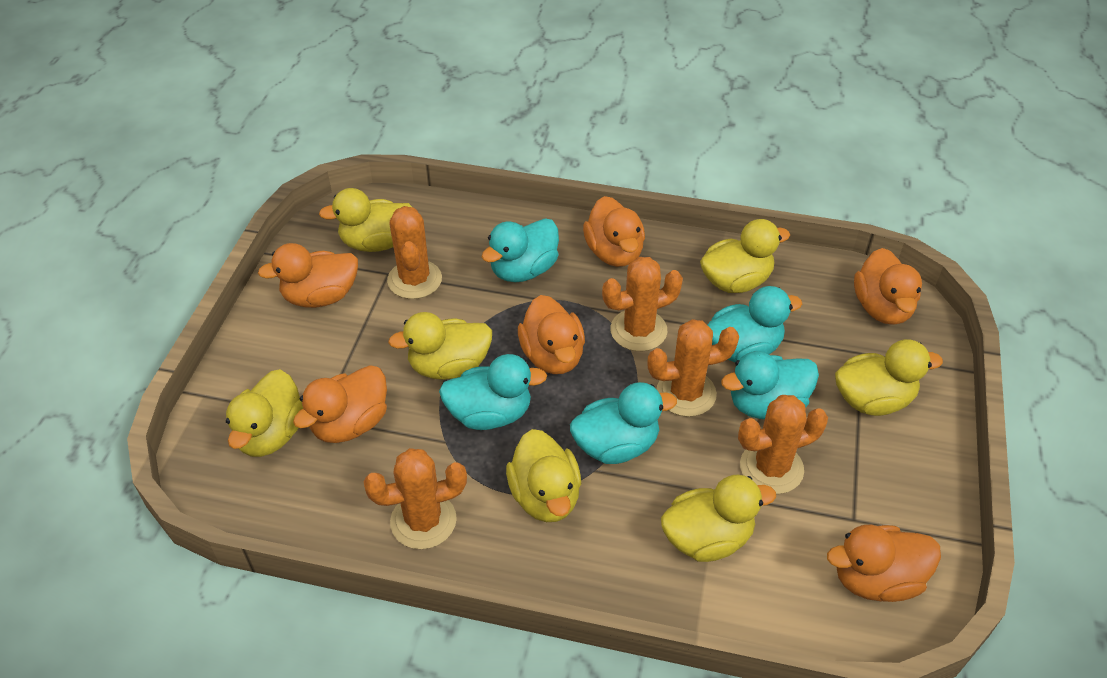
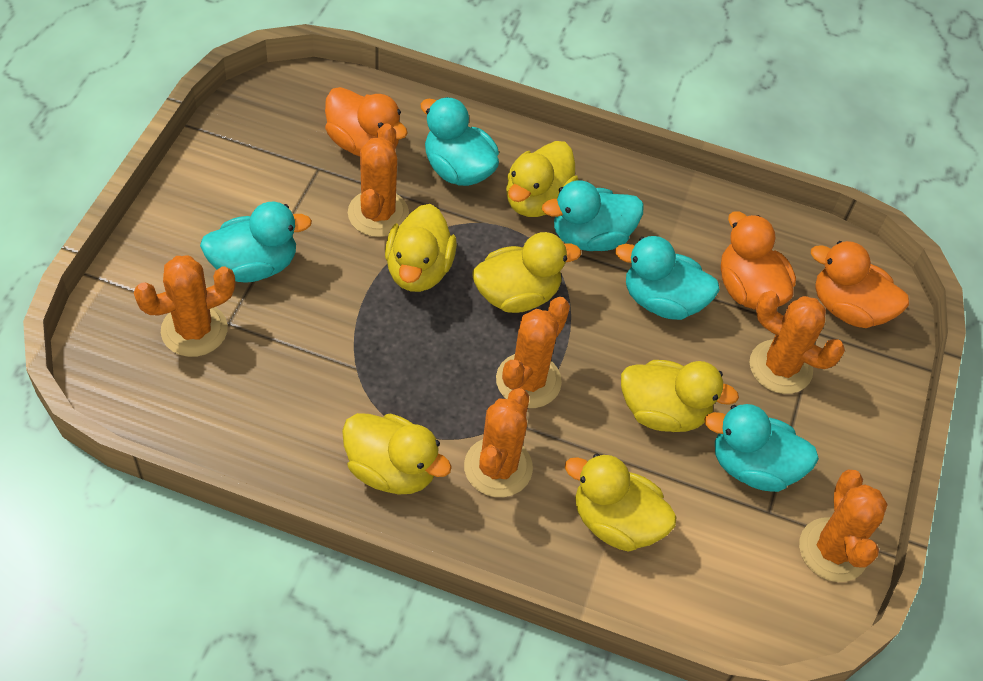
orange cactus: 5 -> 6
orange duck: 6 -> 3
yellow duck: 7 -> 6

